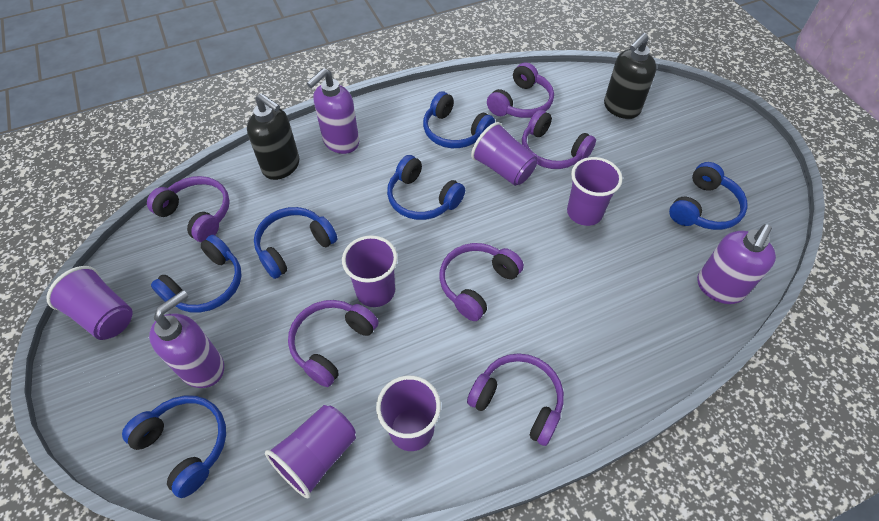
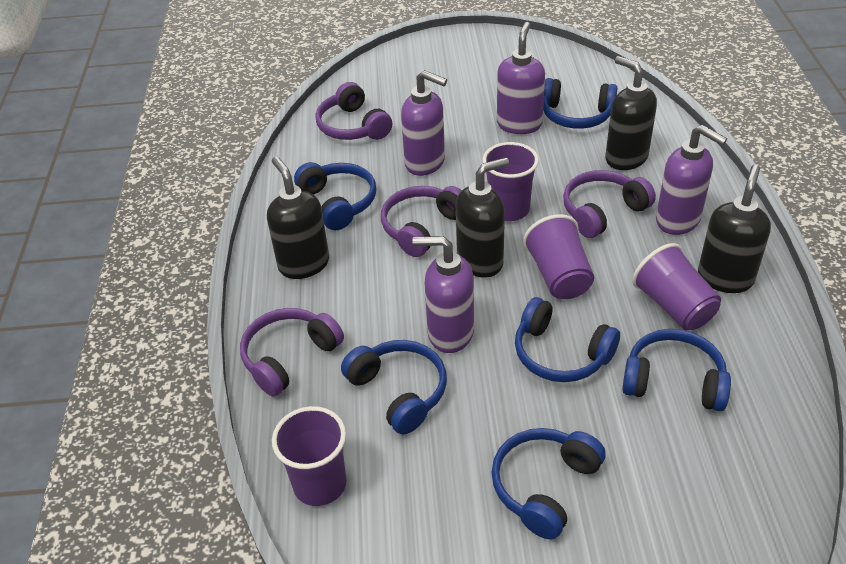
black soap dispenser: 2 -> 4
purple cup: 6 -> 4
purple headphones: 6 -> 4
purple soap dispenser: 3 -> 4

